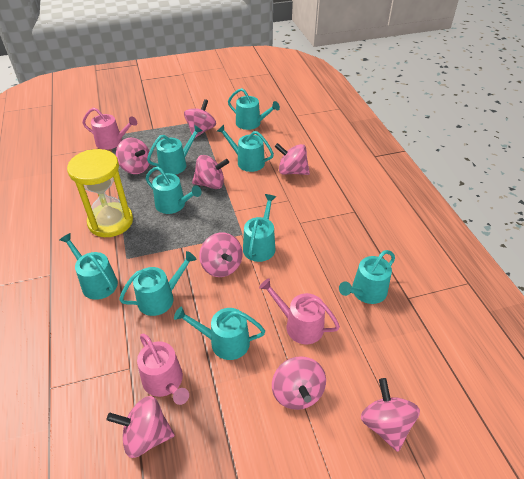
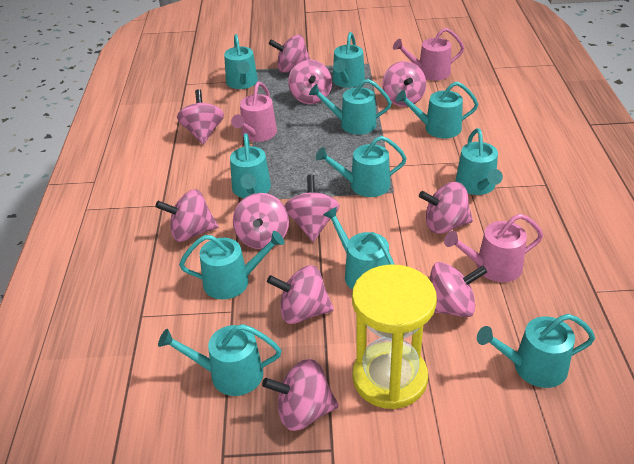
pink spinning top: 8 -> 11
turquoise watering can: 9 -> 11

